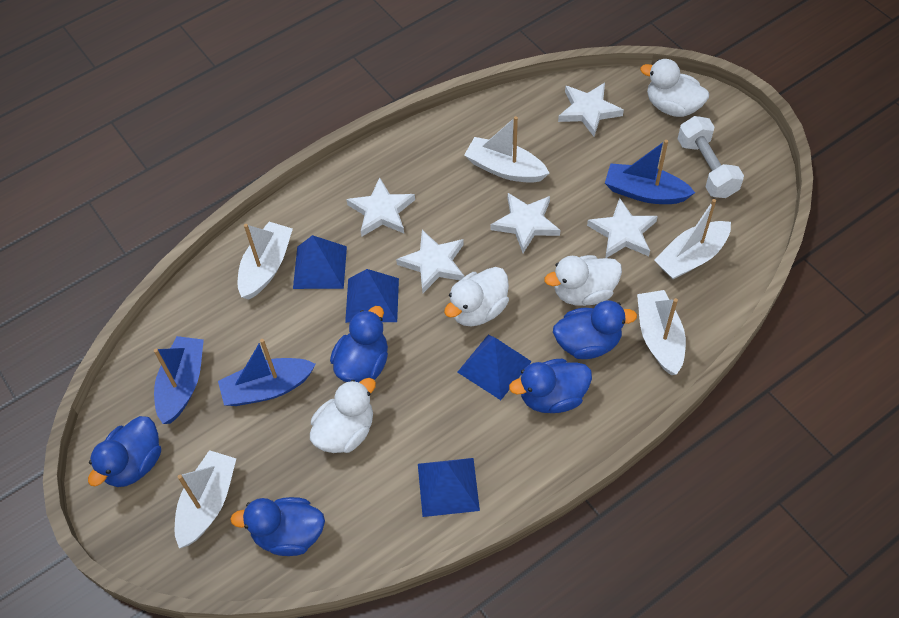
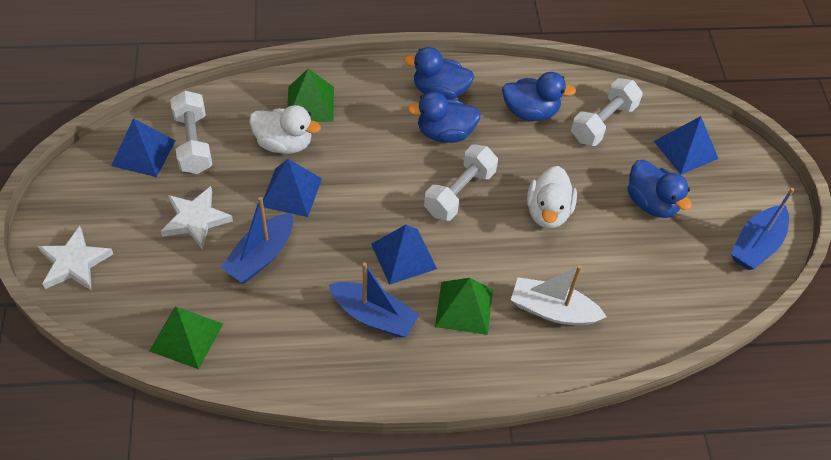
blue duck: 5 -> 4
green pyramid: 0 -> 3
white boat: 5 -> 1
white duck: 4 -> 2
white dumbbell: 1 -> 3
white star: 5 -> 2

